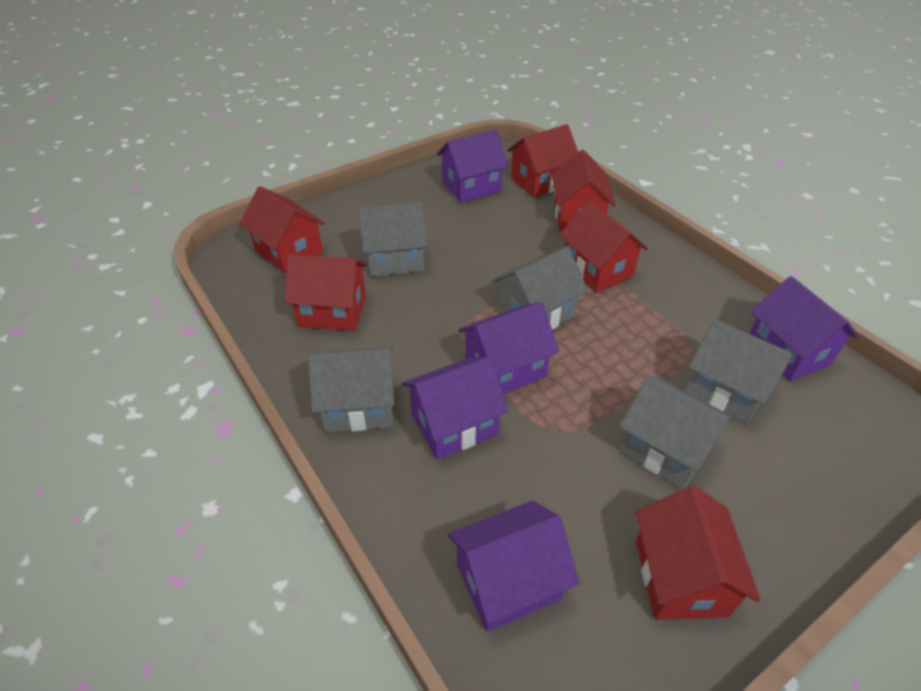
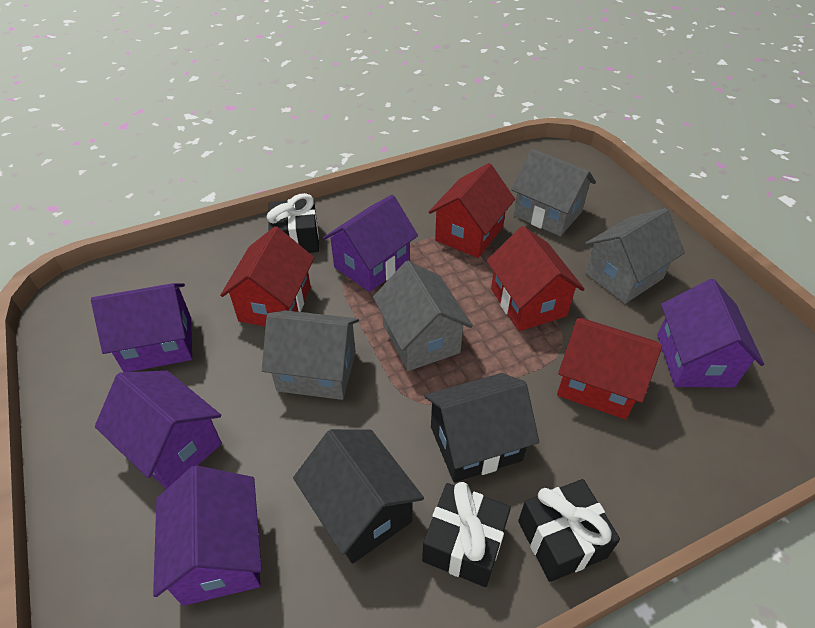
black gift: 0 -> 3
black house: 0 -> 2
grey house: 5 -> 4
red house: 6 -> 4

